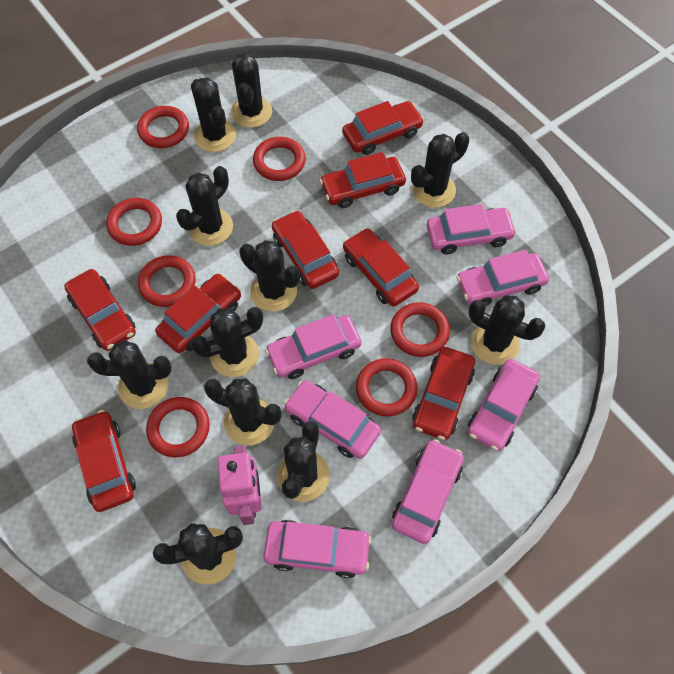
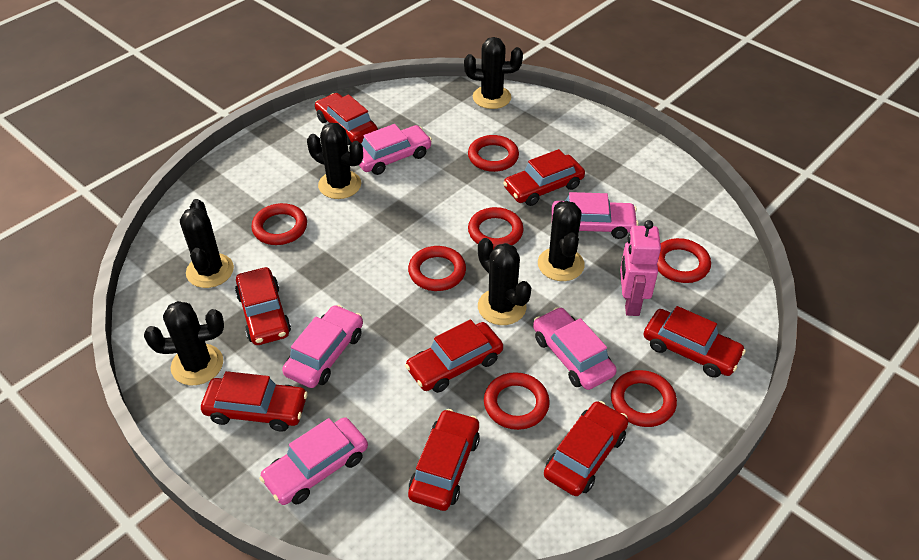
black cactus: 11 -> 6
pink car: 7 -> 5

